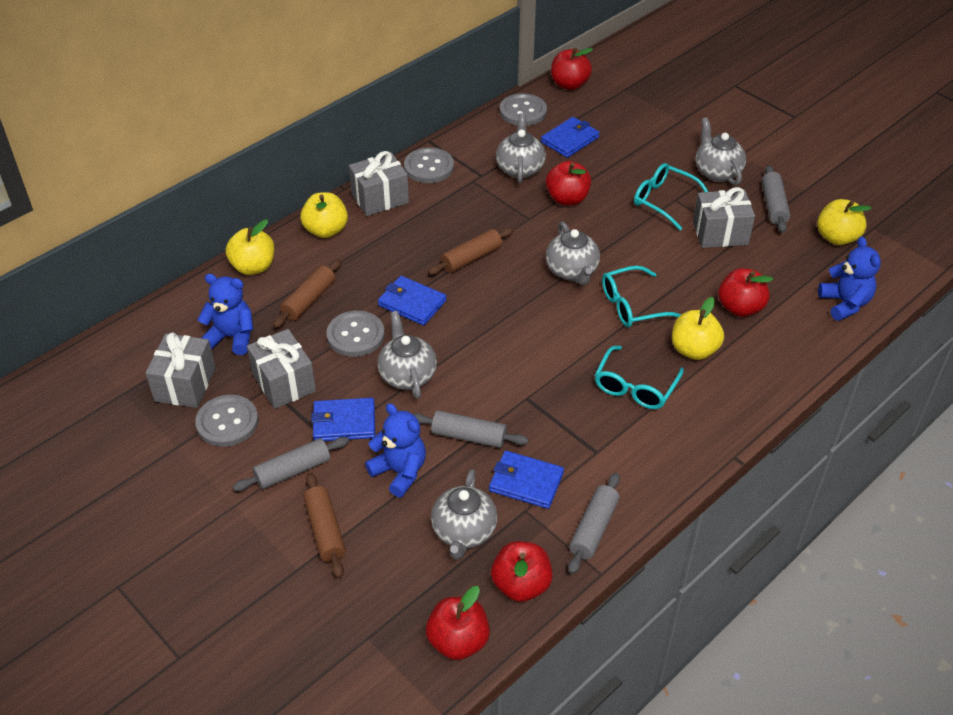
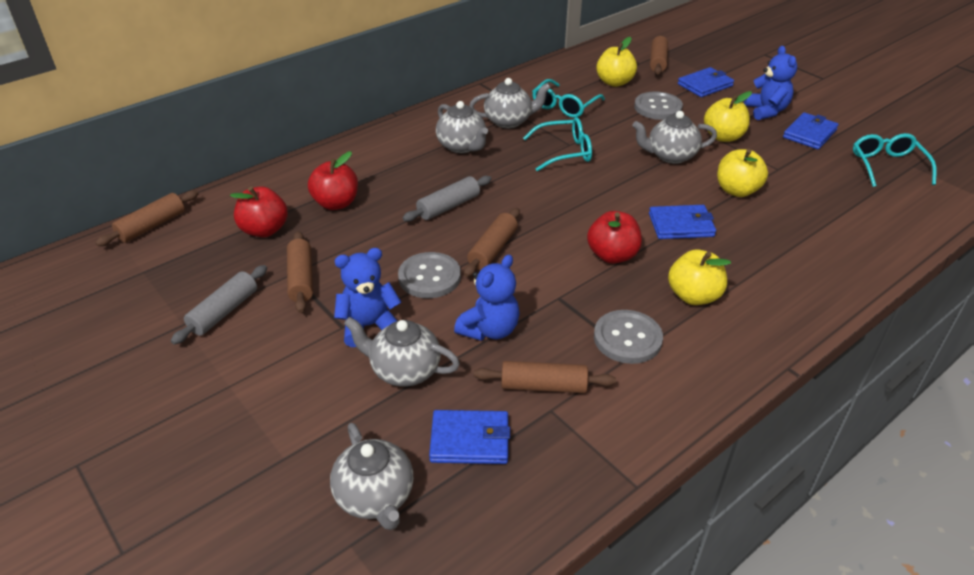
brown rolling pin: 3 -> 5
grey button: 4 -> 3
grey gift: 4 -> 0
grey rolling pin: 4 -> 2
red apple: 5 -> 3

